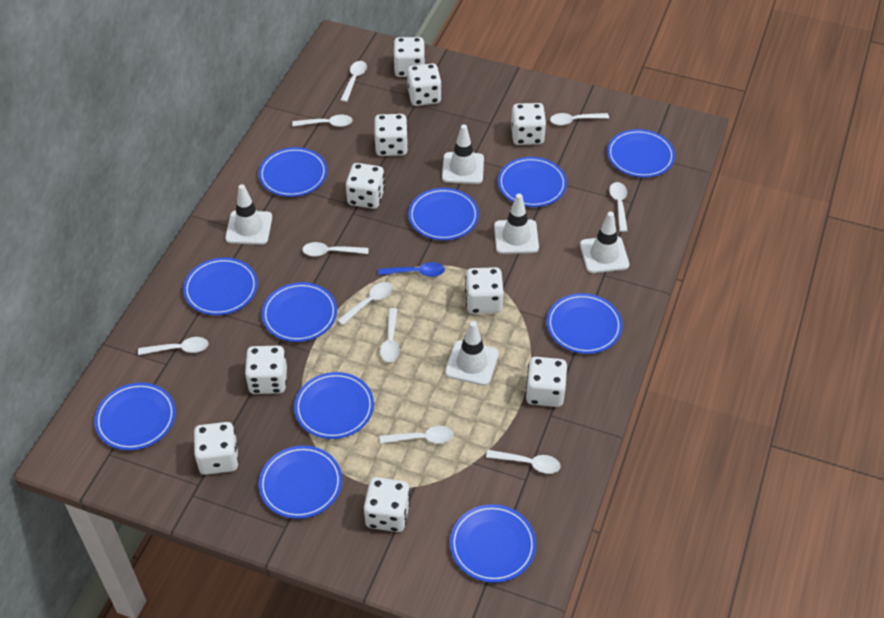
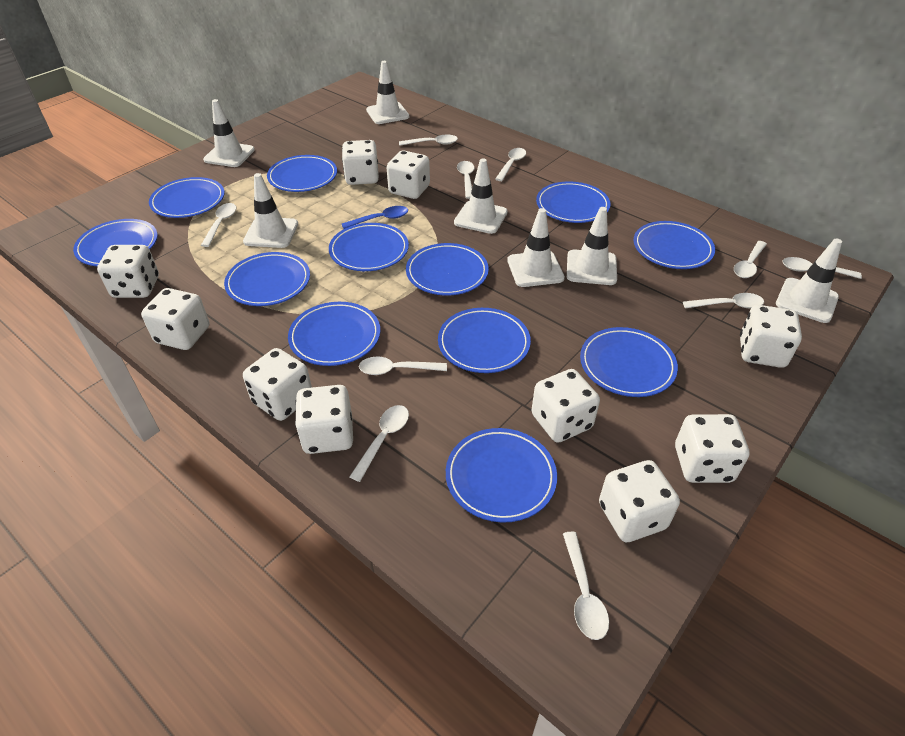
blue plate: 11 -> 12
white traffic cone: 5 -> 7

